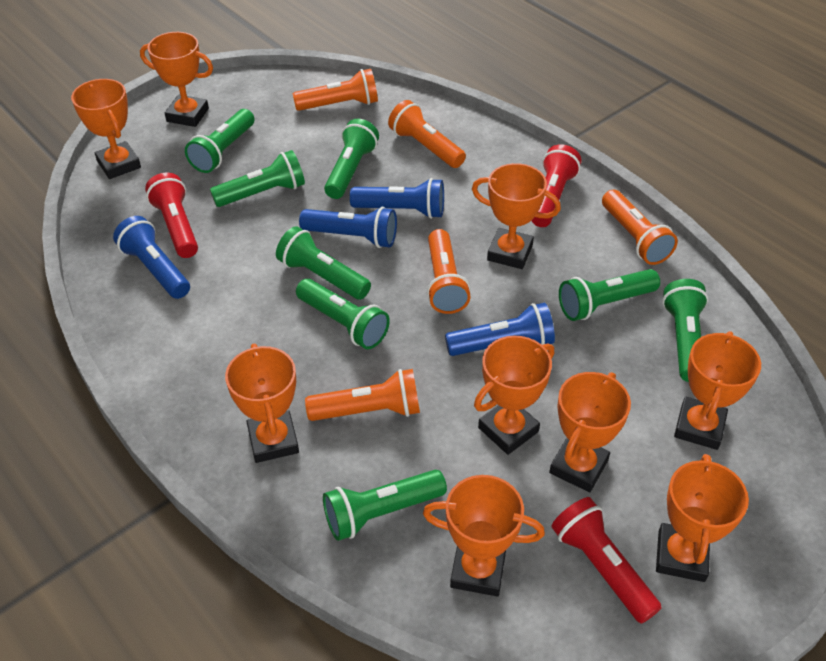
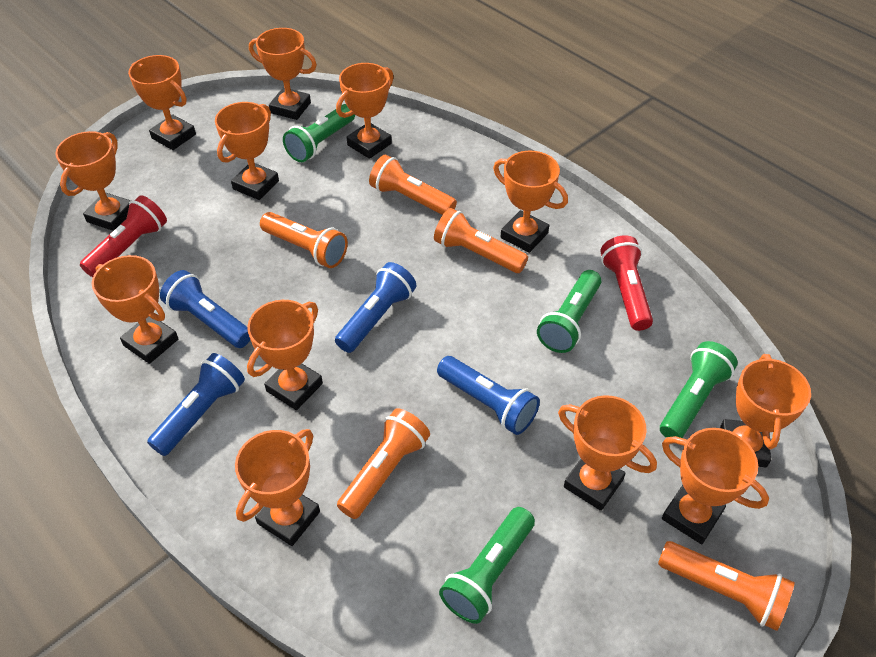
green flashlight: 8 -> 4
orange trophy: 9 -> 12
red flashlight: 3 -> 2

